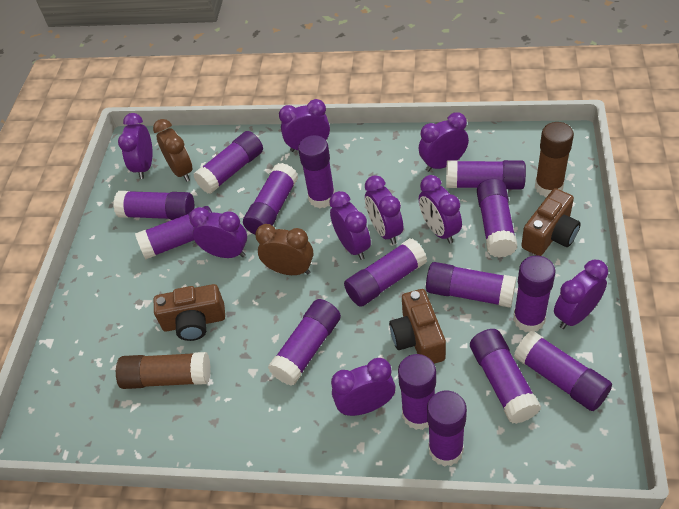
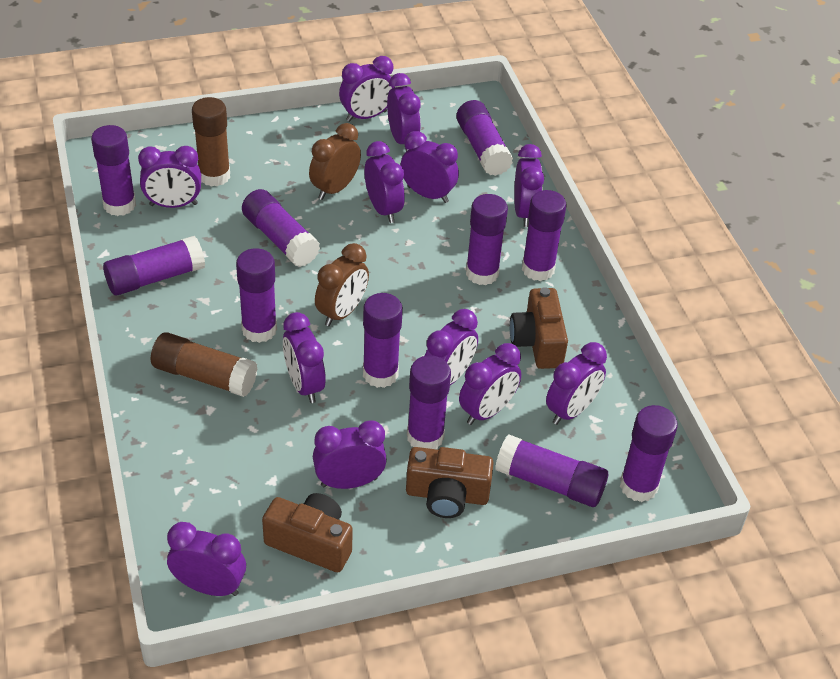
purple clock: 9 -> 12
purple glue stick: 15 -> 11

